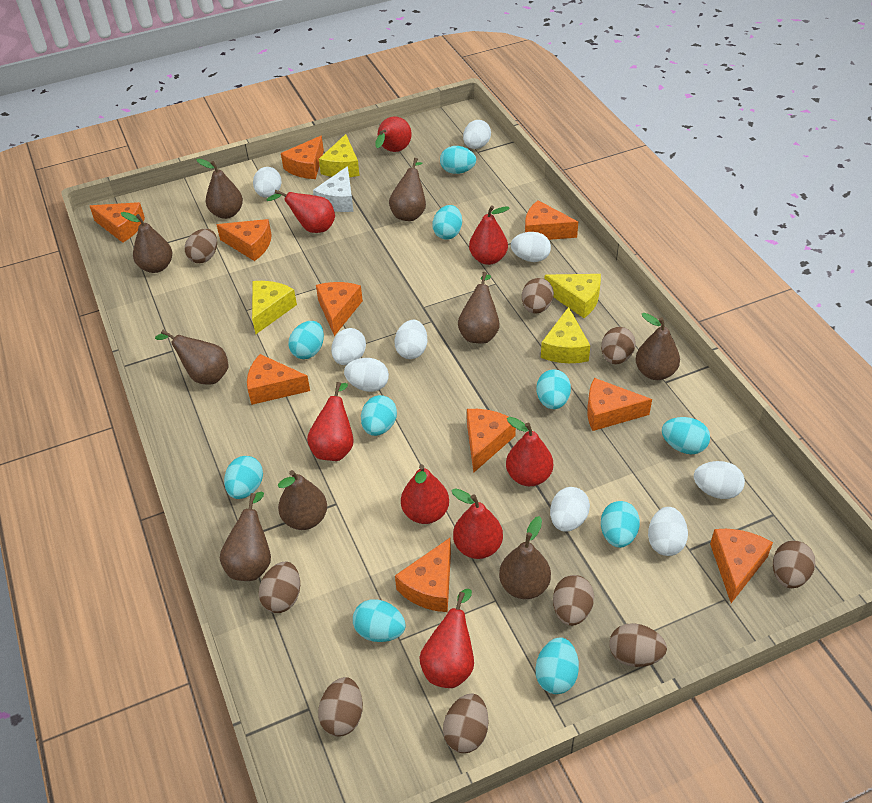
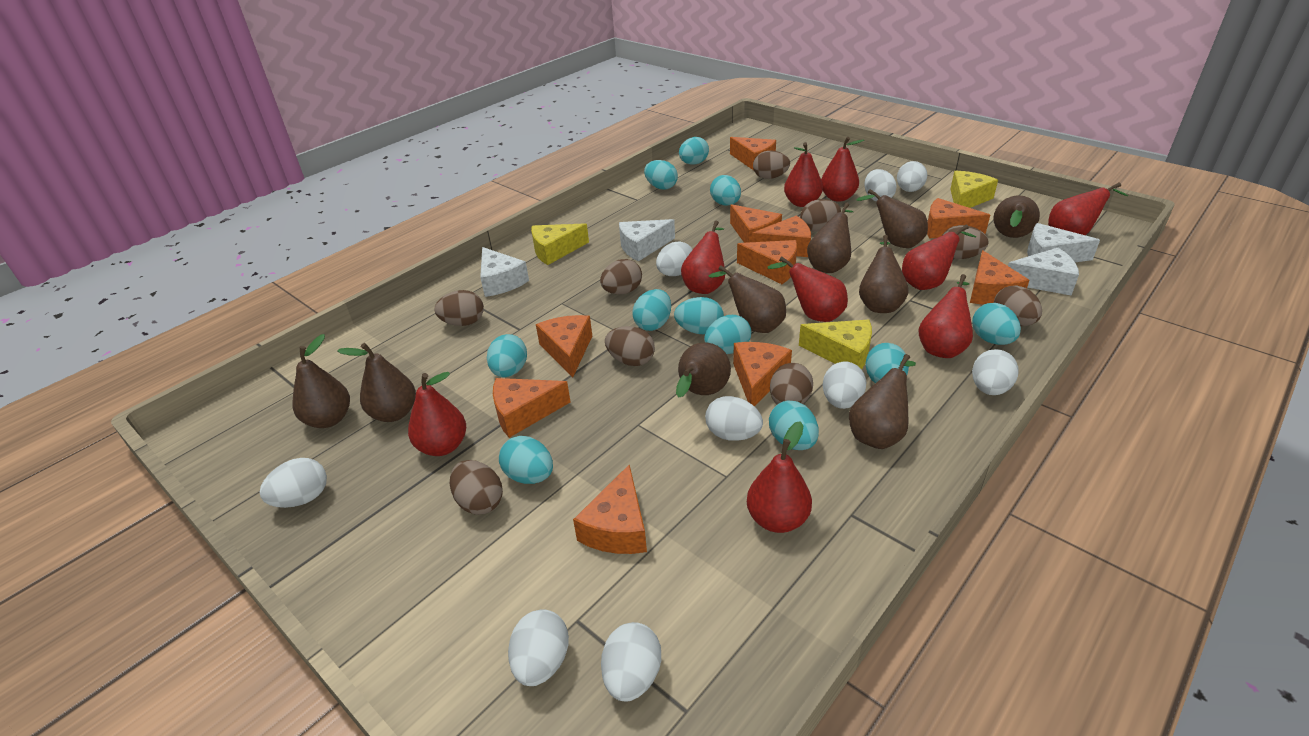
red pear: 8 -> 9
turquoise egg: 10 -> 11
white cheese: 1 -> 4
yellow cheese: 4 -> 3

